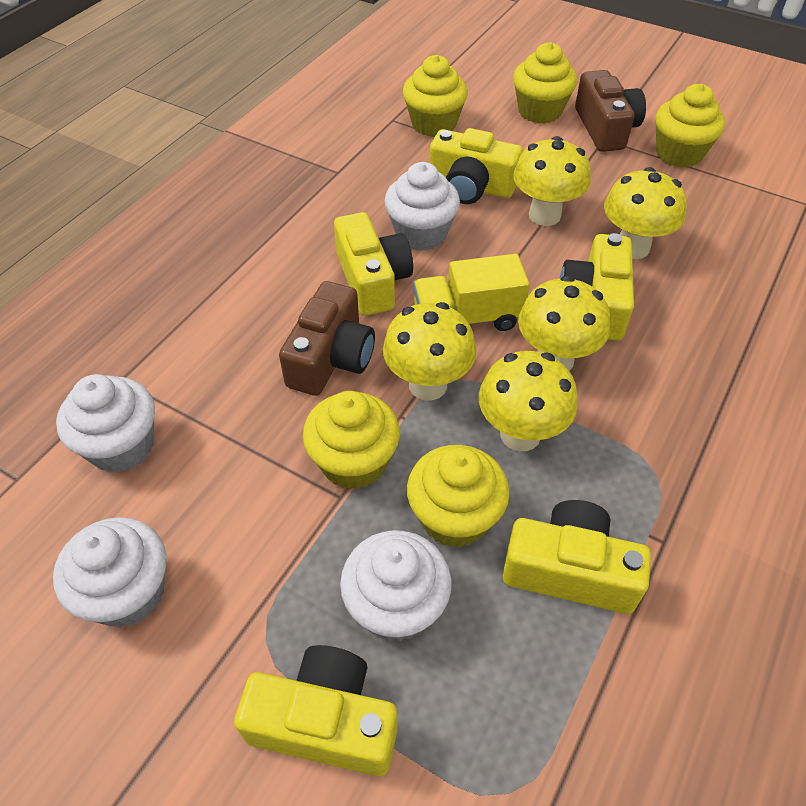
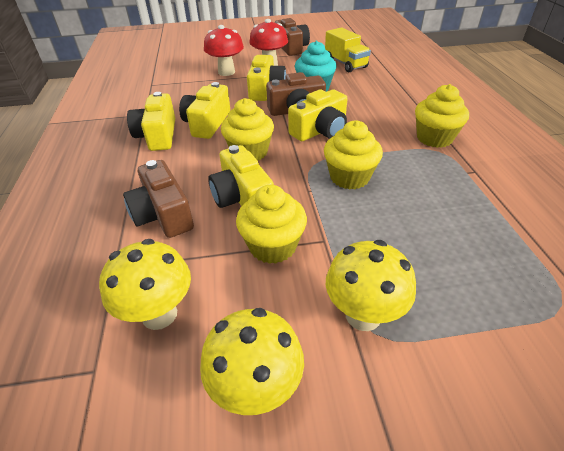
brown camera: 2 -> 3
red mushroom: 0 -> 2
turquoise cupcake: 0 -> 1
white cupcake: 4 -> 0
yellow cupcake: 5 -> 4
yellow mushroom: 5 -> 3

